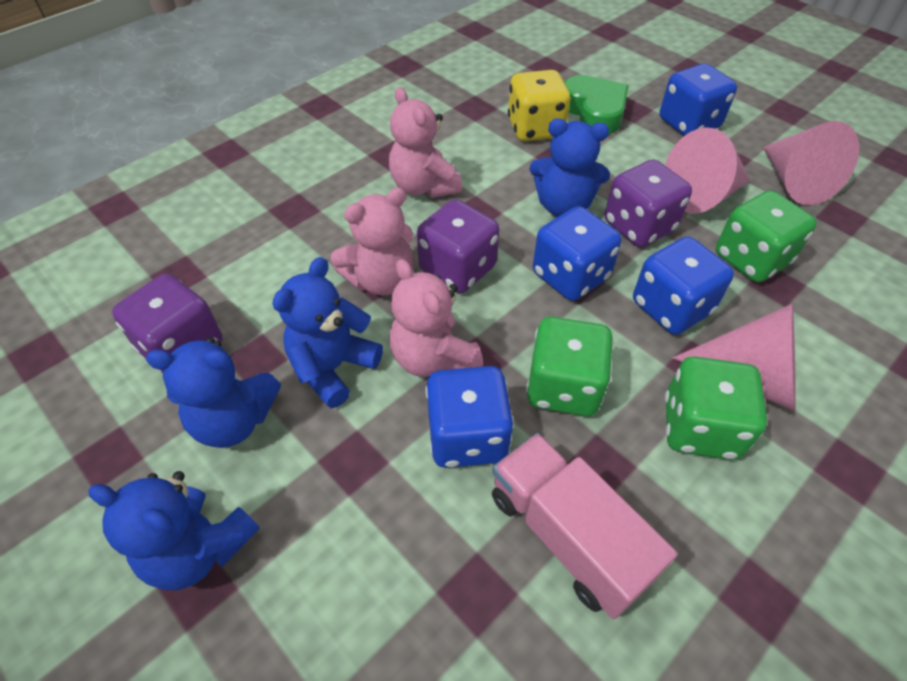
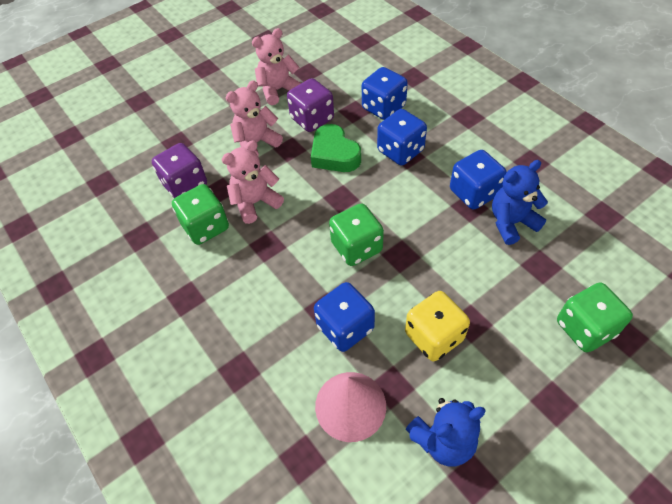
blue teddy bear: 4 -> 2
pink cone: 3 -> 1
pink truck: 1 -> 0
purple dice: 3 -> 2

